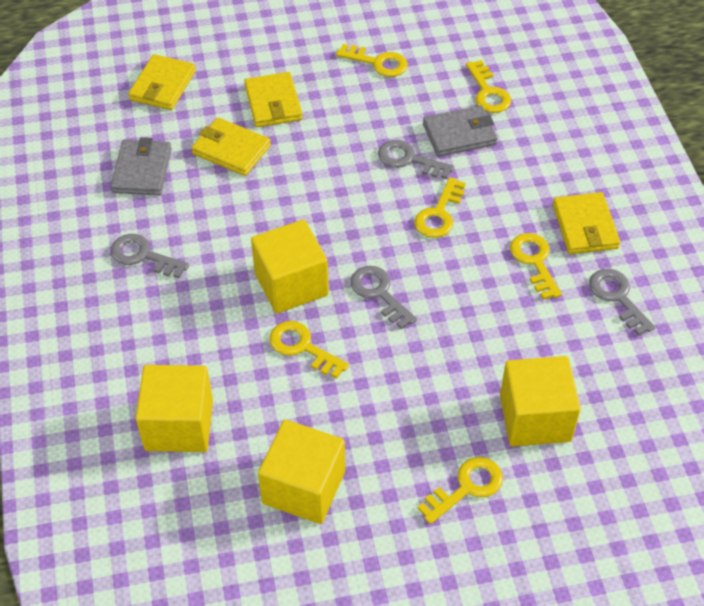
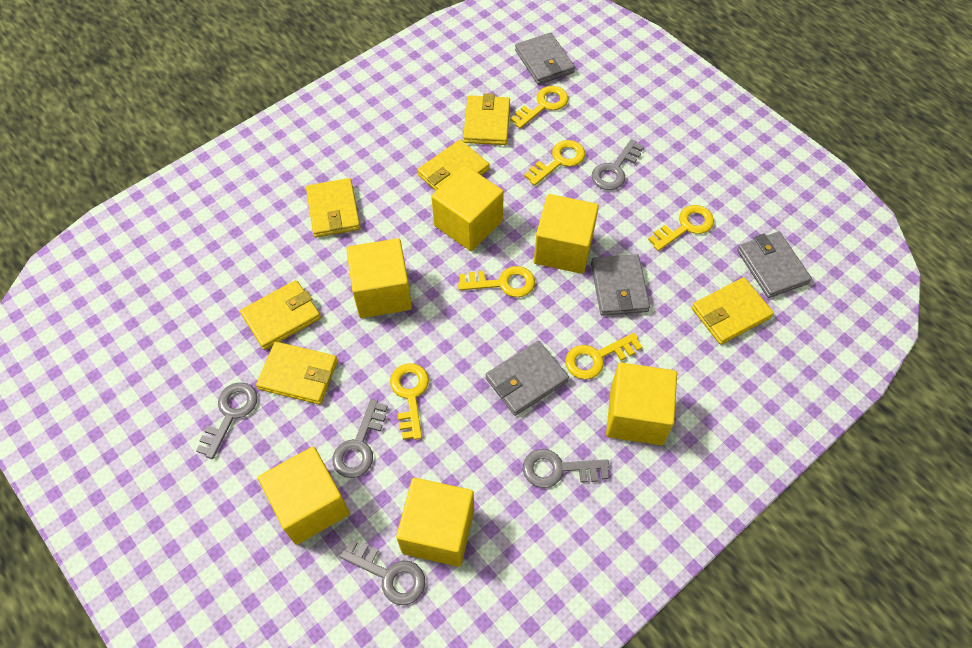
grey key: 4 -> 5
grey wallet: 2 -> 4
yellow cube: 4 -> 6
yellow wallet: 4 -> 6

